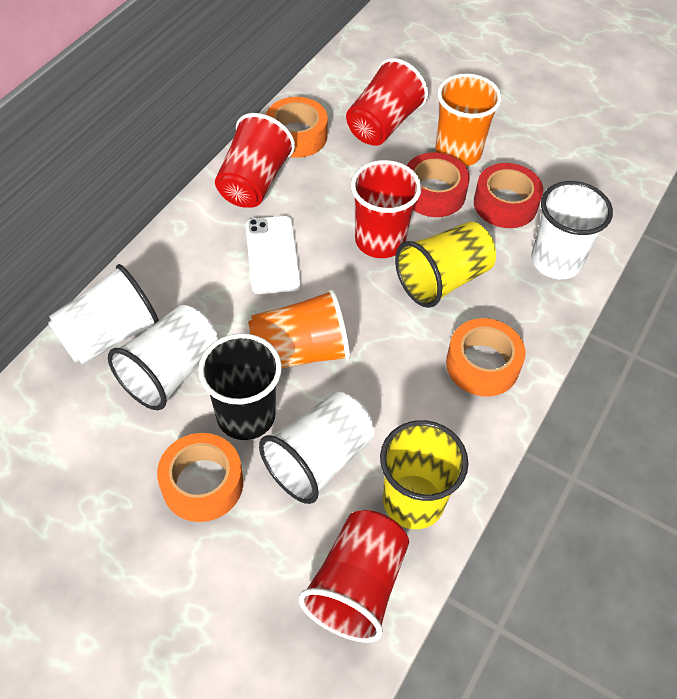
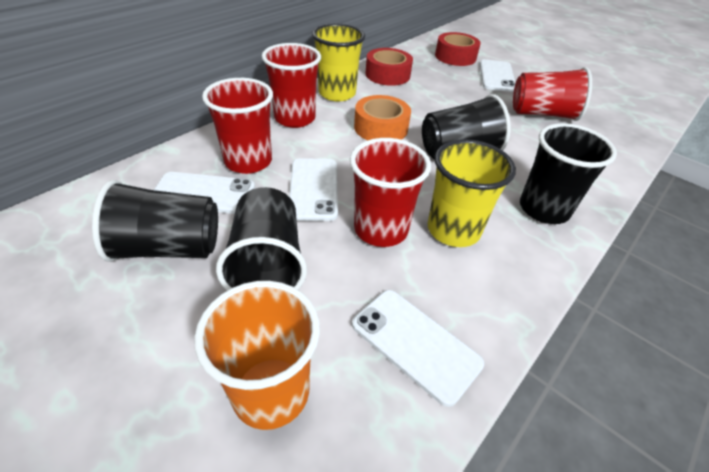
black cup: 1 -> 4
orange cup: 2 -> 1
orange tape: 3 -> 1
white cup: 4 -> 0
white phone: 1 -> 4

